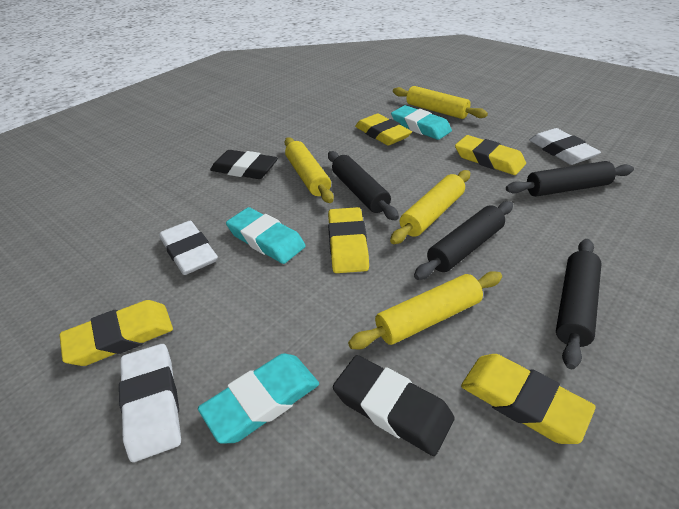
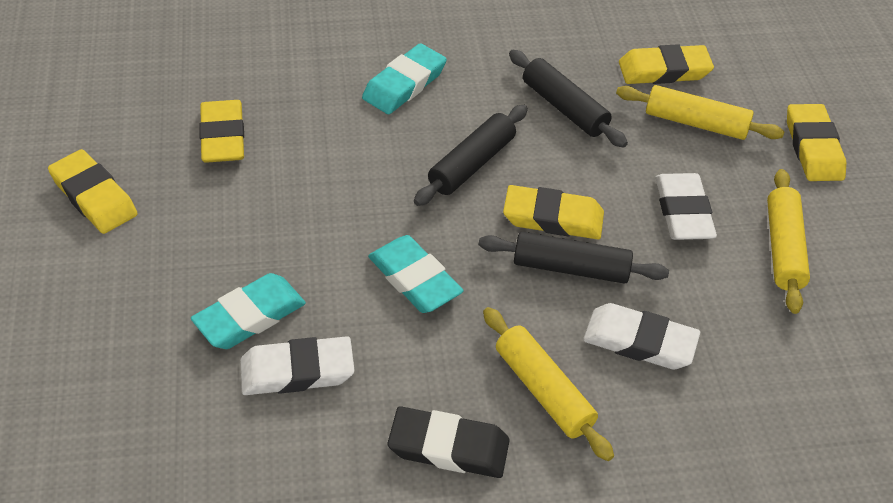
black eraser: 2 -> 1
black rolling pin: 4 -> 3
yellow rolling pin: 4 -> 3

